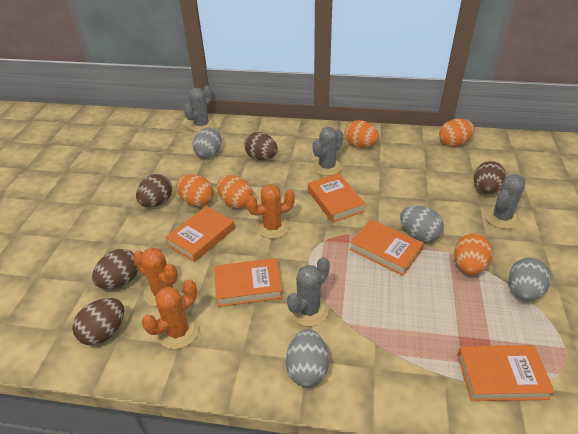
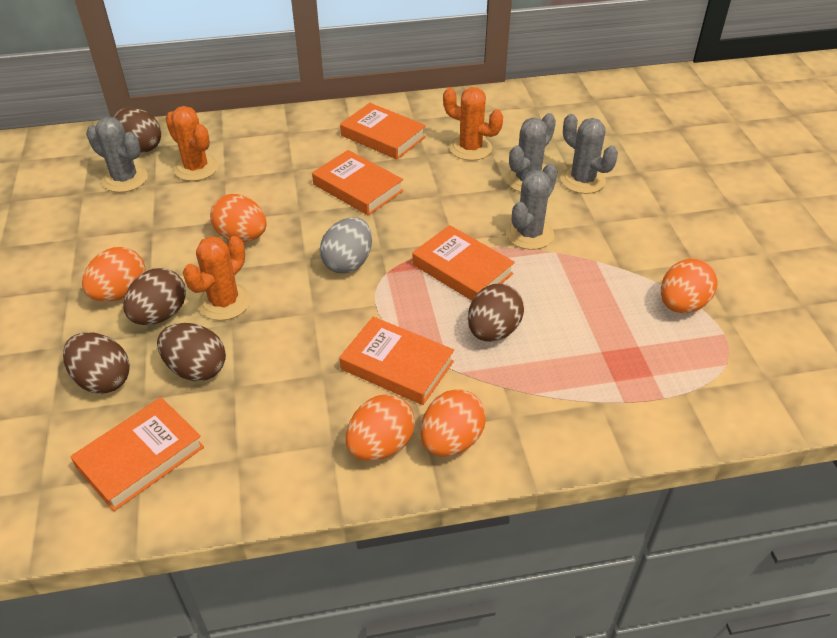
grey egg: 4 -> 1

